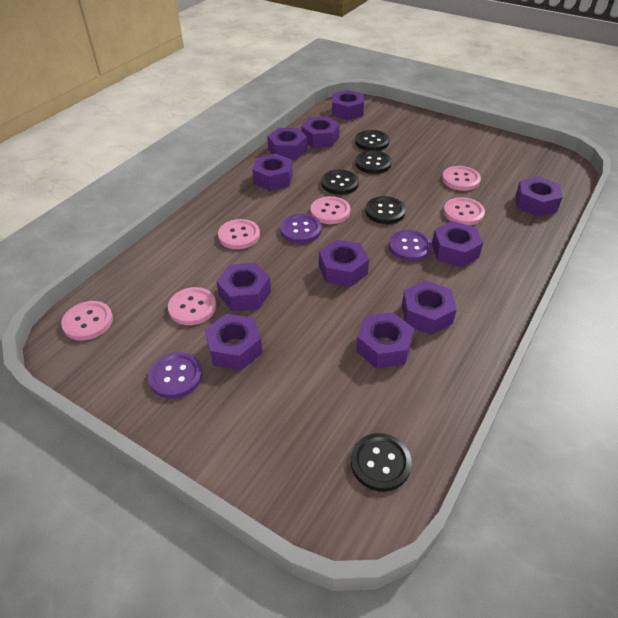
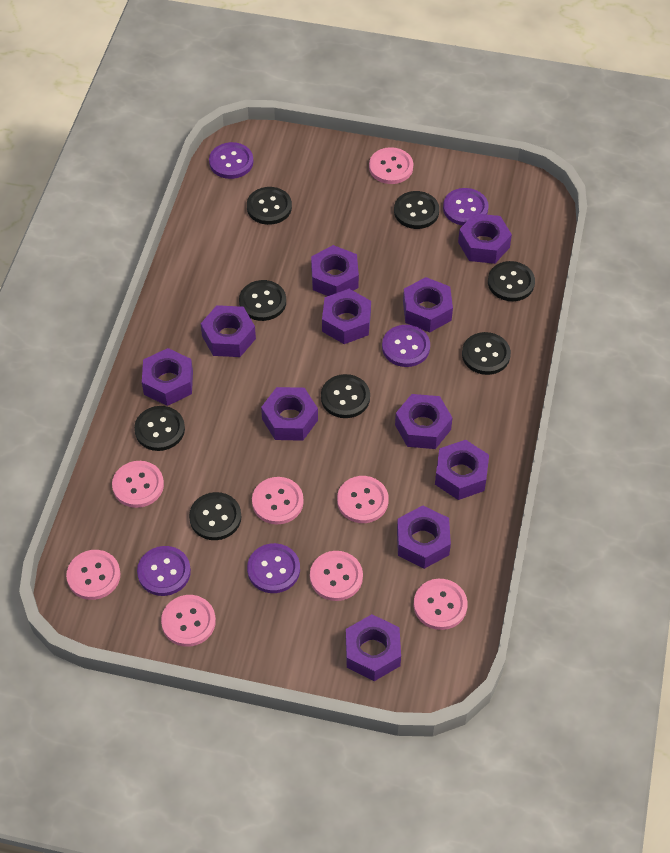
black button: 5 -> 8
pink button: 6 -> 8
purple button: 3 -> 5

